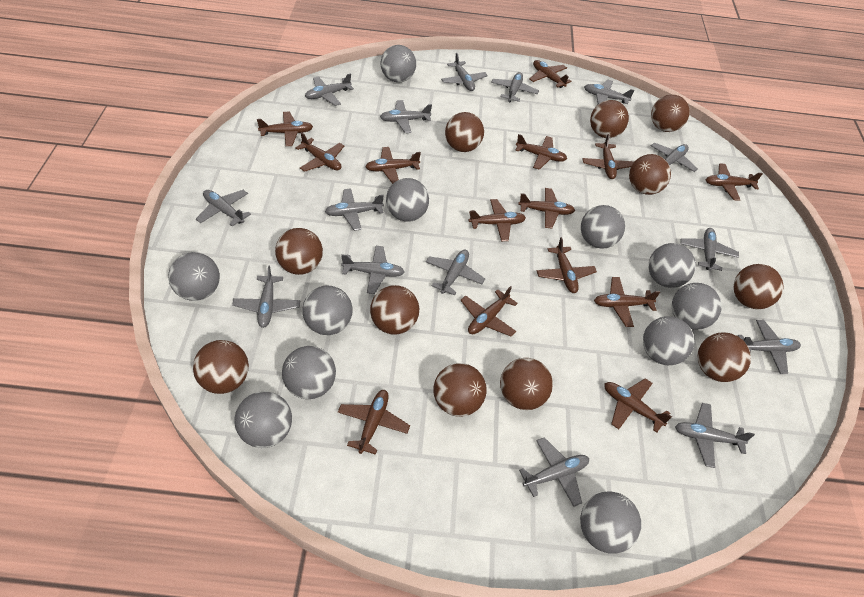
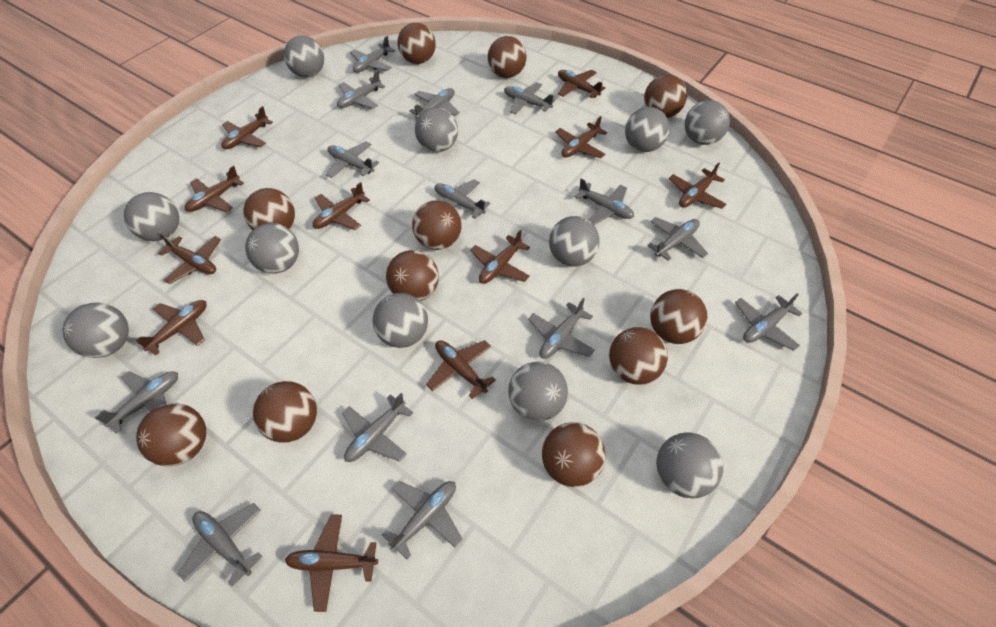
brown plane: 14 -> 11
grey plane: 15 -> 14

